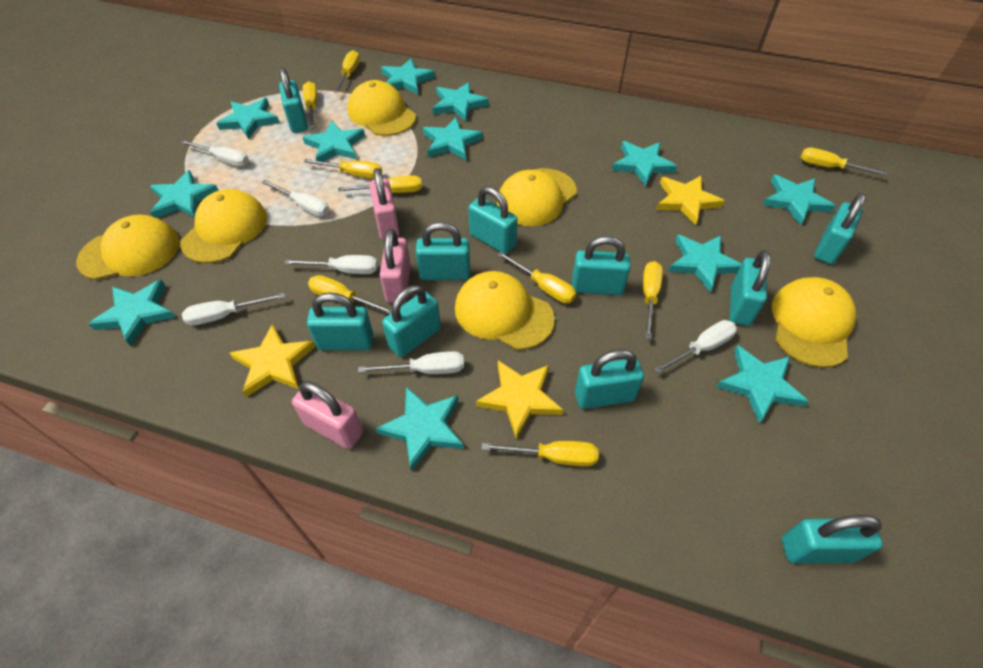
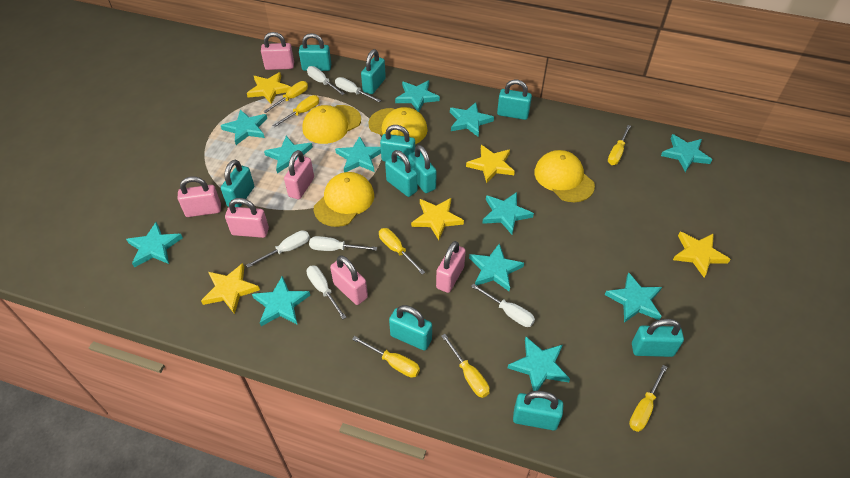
pink padlock: 3 -> 6
yellow cap: 6 -> 4
yellow screwdriver: 9 -> 7
yellow star: 3 -> 5

